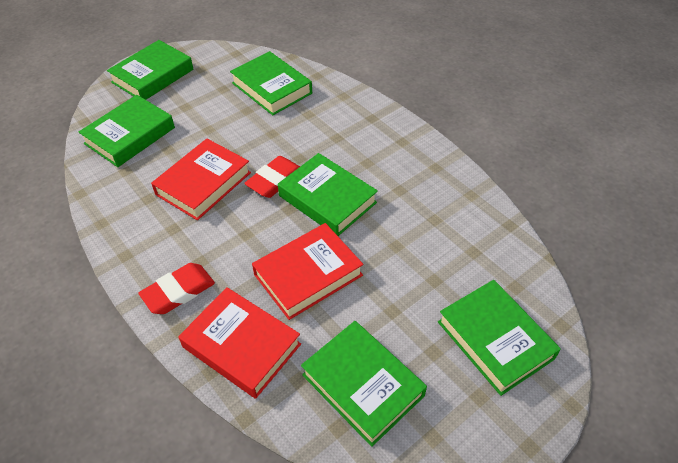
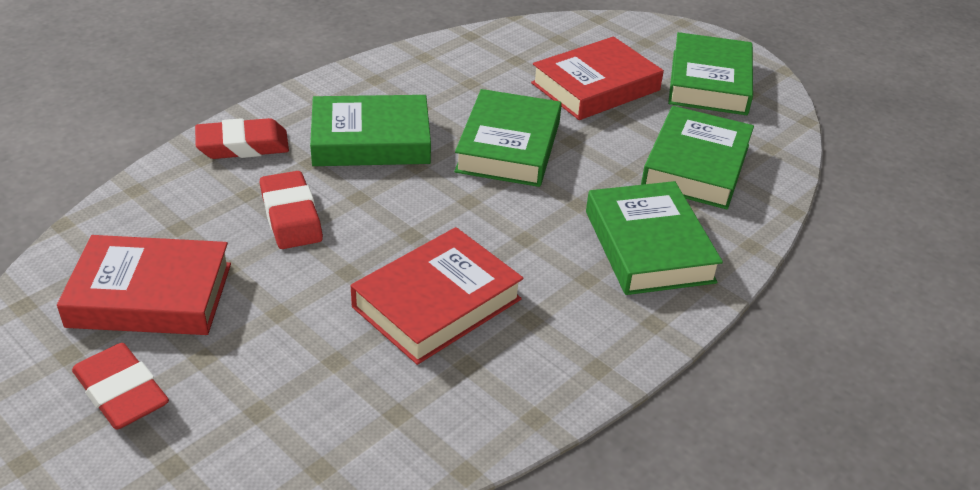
green book: 6 -> 5
red eraser: 2 -> 3

